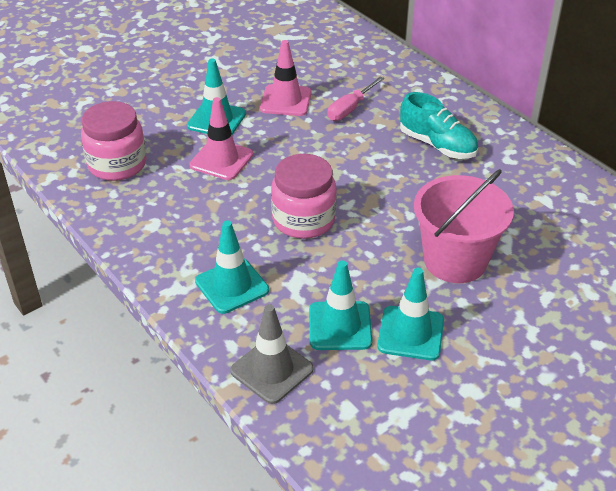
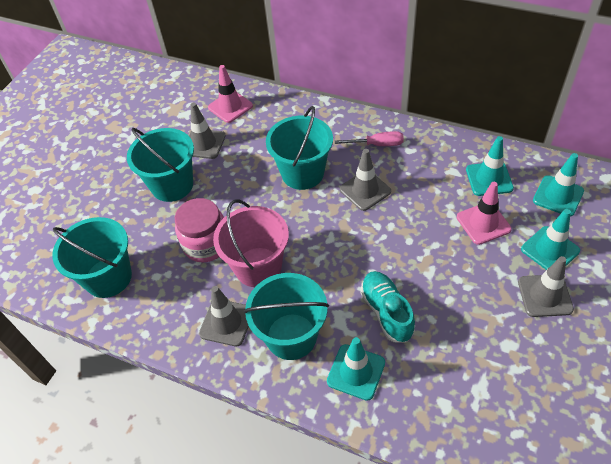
grey traffic cone: 1 -> 4
pink jar: 2 -> 1
turquoise bucket: 0 -> 4

